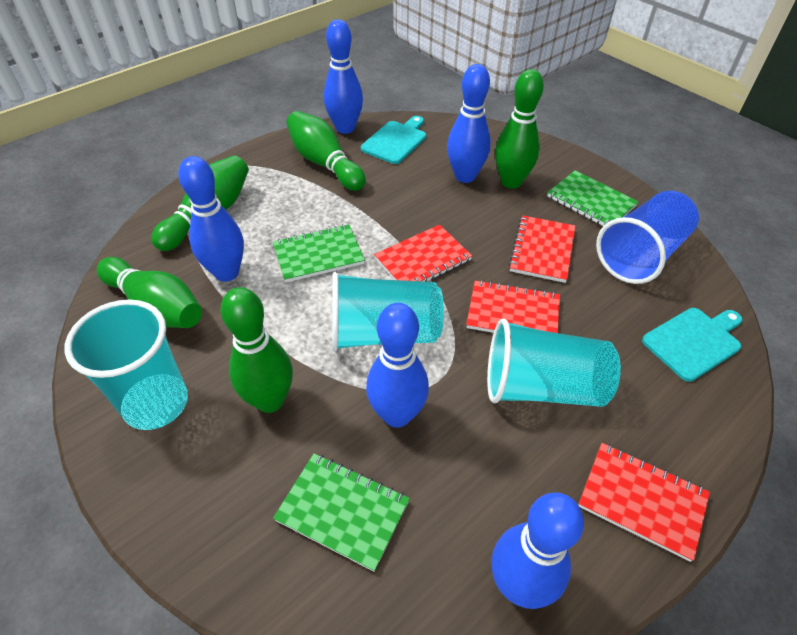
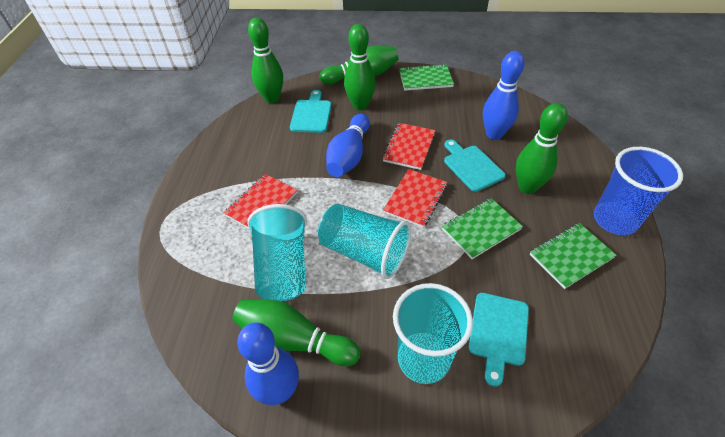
blue bowling pin: 5 -> 3
red notebook: 4 -> 3
turquoise cutting board: 2 -> 3

